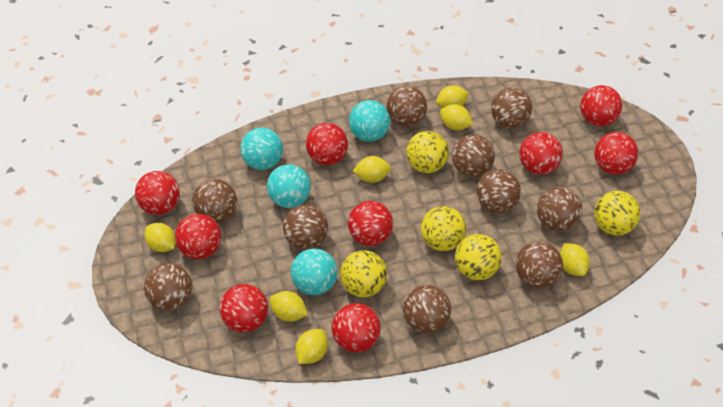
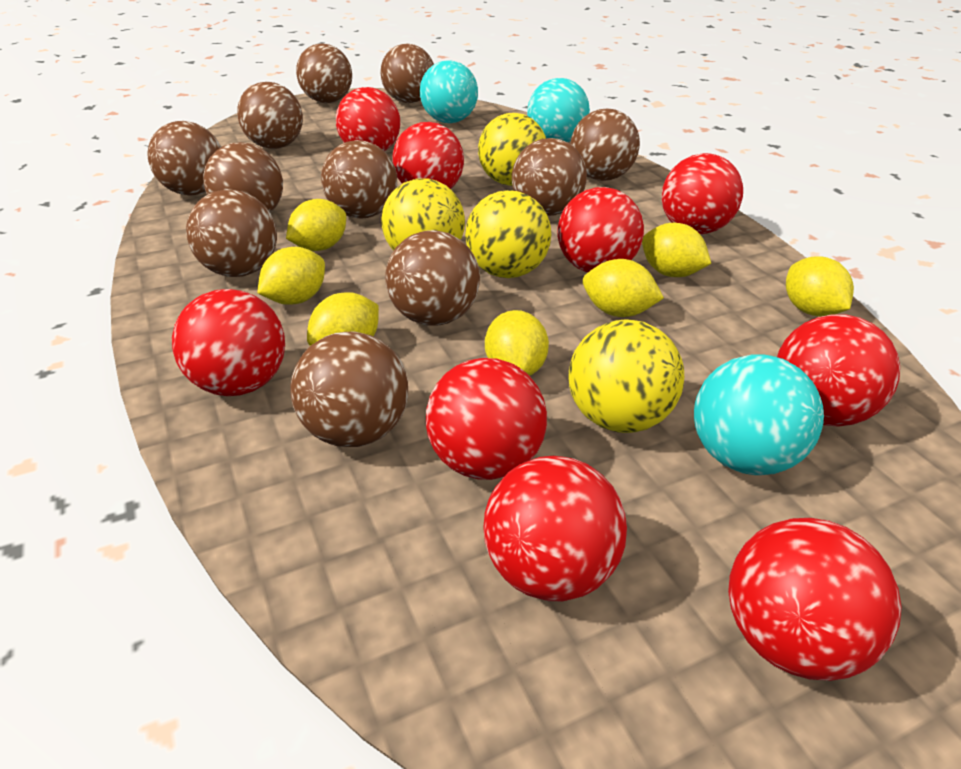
brown ball: 10 -> 11
turquoise ball: 4 -> 3
yellow ball: 5 -> 4

